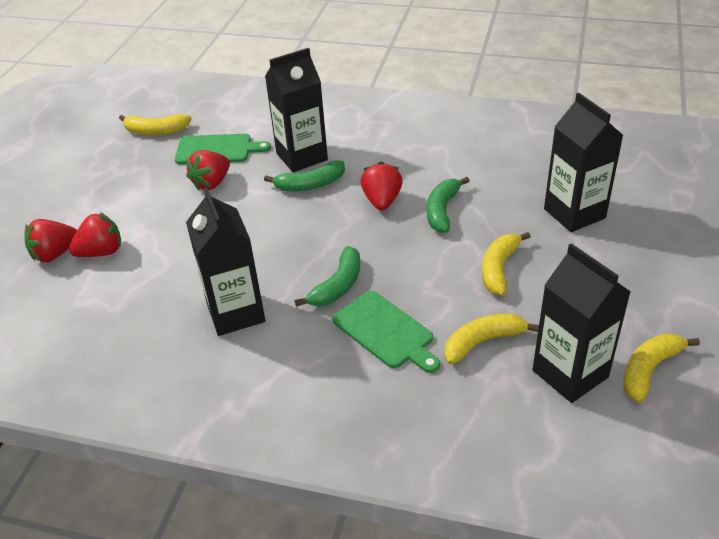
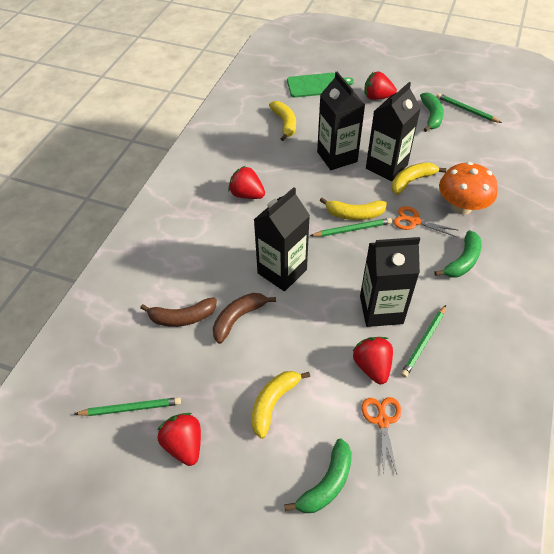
brown banana: 0 -> 2
green cutting board: 2 -> 1
green pencil: 0 -> 4
orange mushroom: 0 -> 1
orange scissors: 0 -> 2

